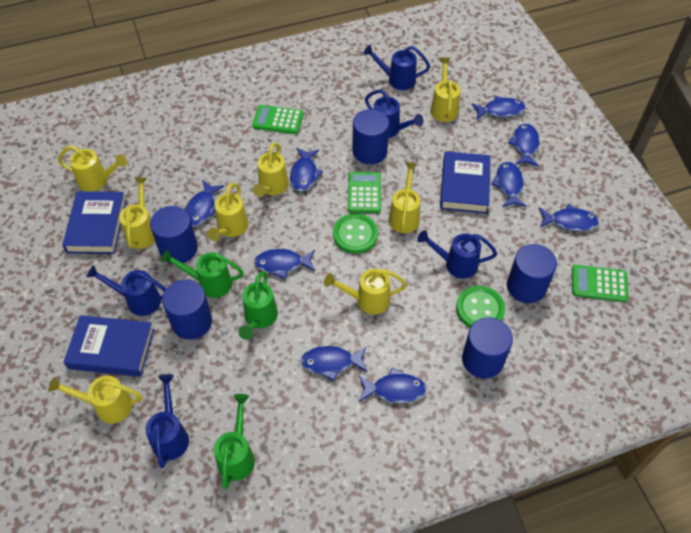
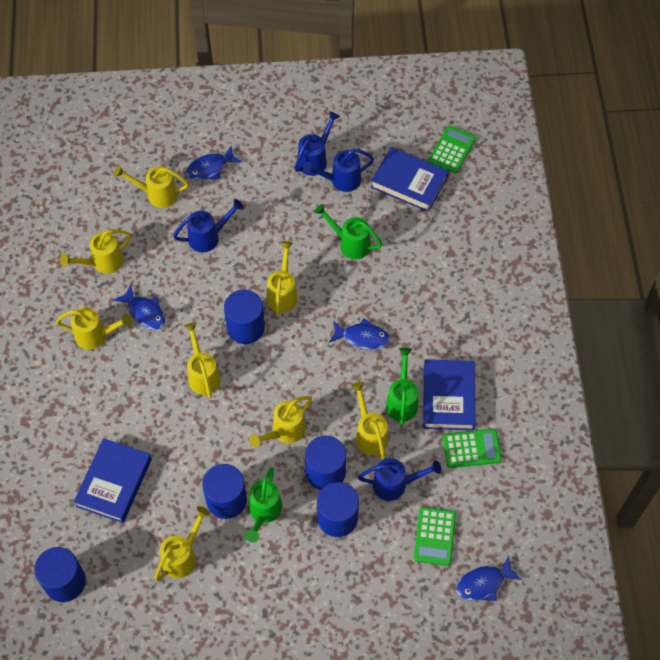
blue fish: 9 -> 4
blue watering can: 5 -> 4
green button: 2 -> 0

